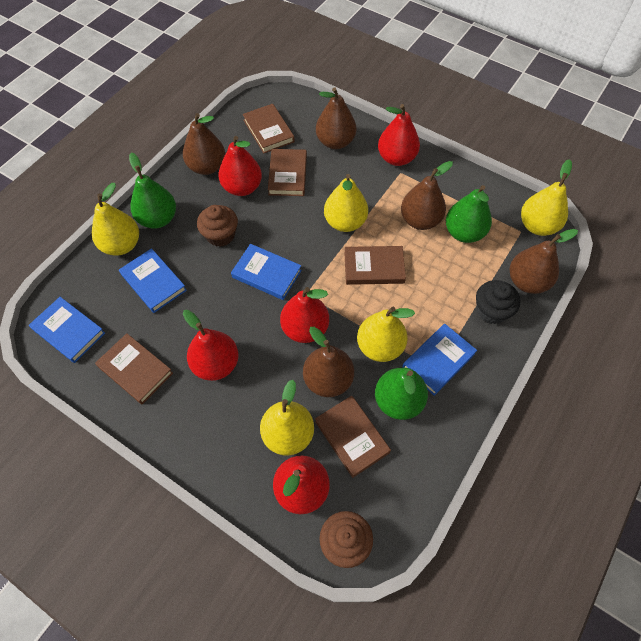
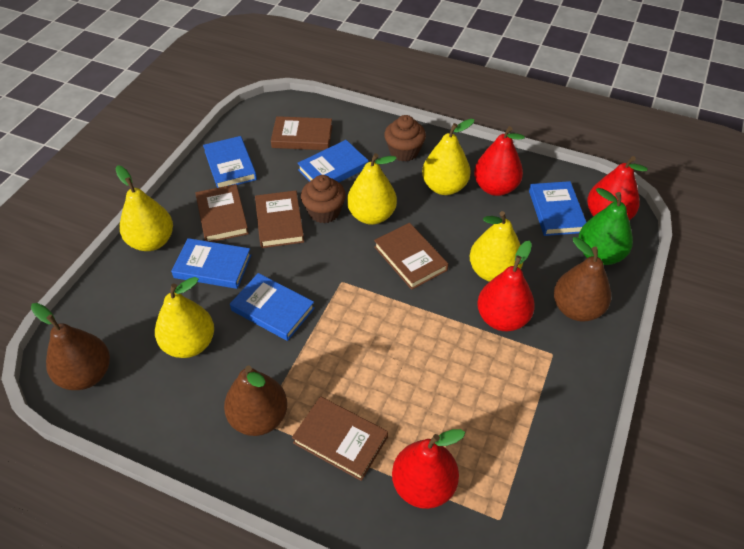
black cupcake: 1 -> 0
blue book: 4 -> 5
brown pear: 5 -> 3
green pear: 3 -> 1
red pear: 5 -> 4

